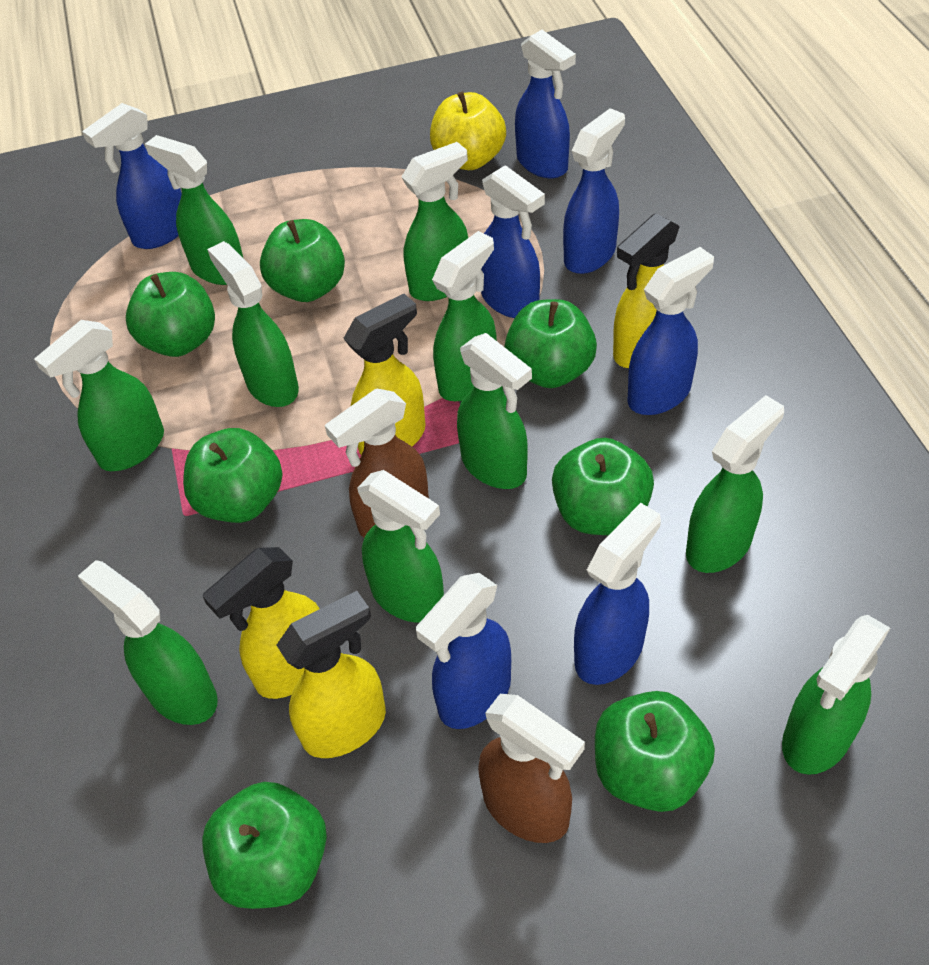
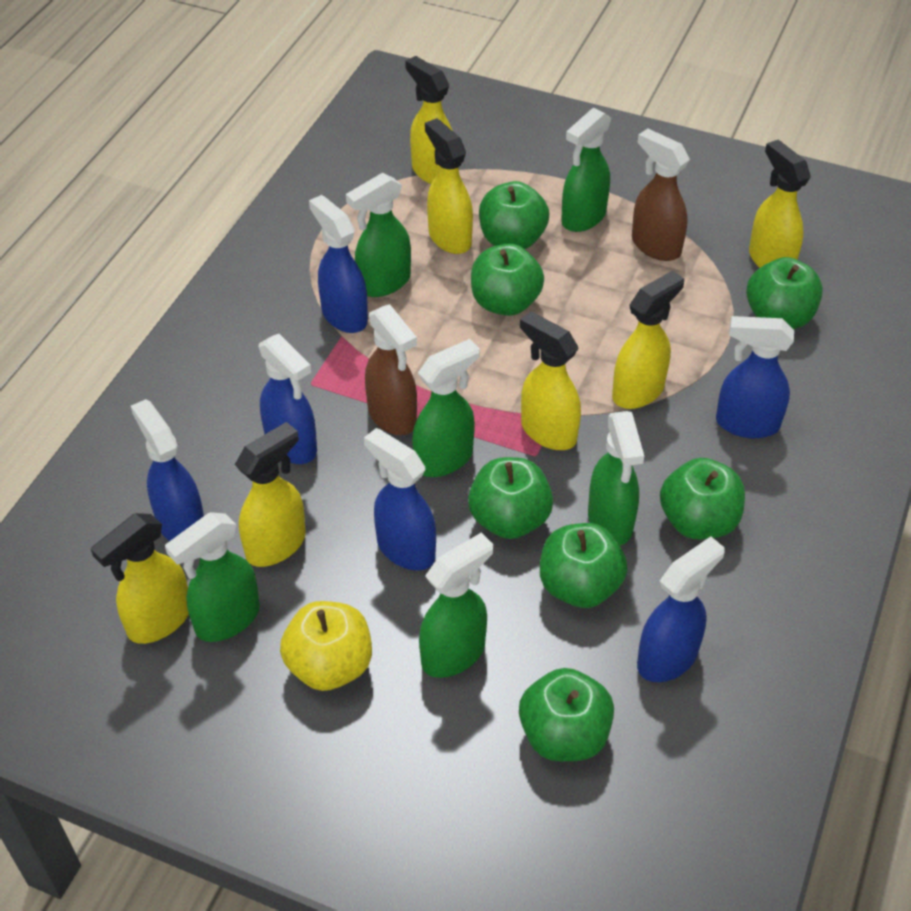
blue spray bottle: 7 -> 6
green spray bottle: 10 -> 6
yellow spray bottle: 4 -> 7

